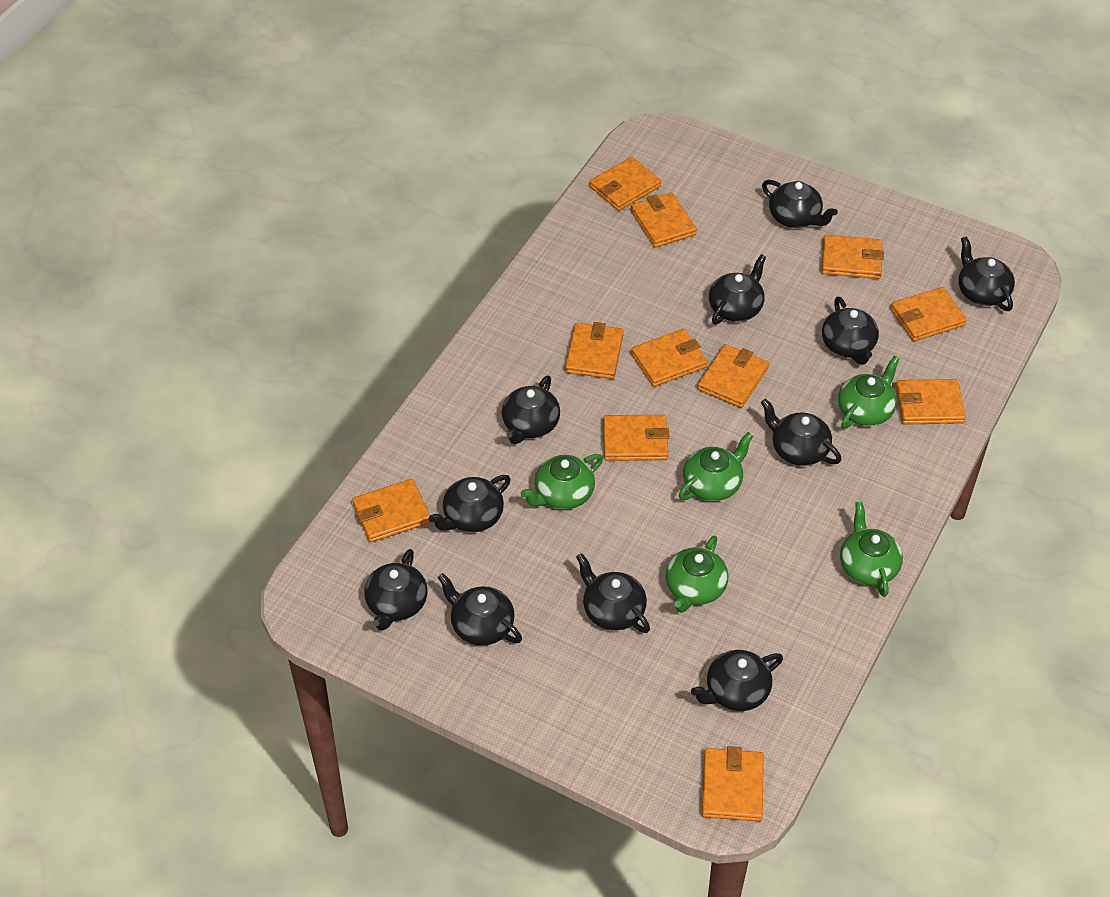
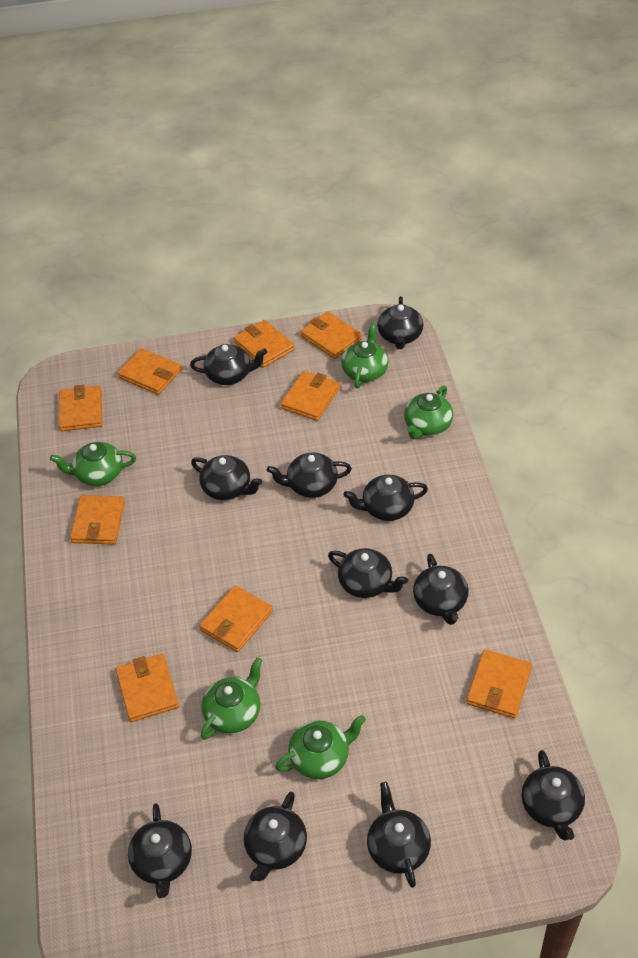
orange wallet: 11 -> 9

